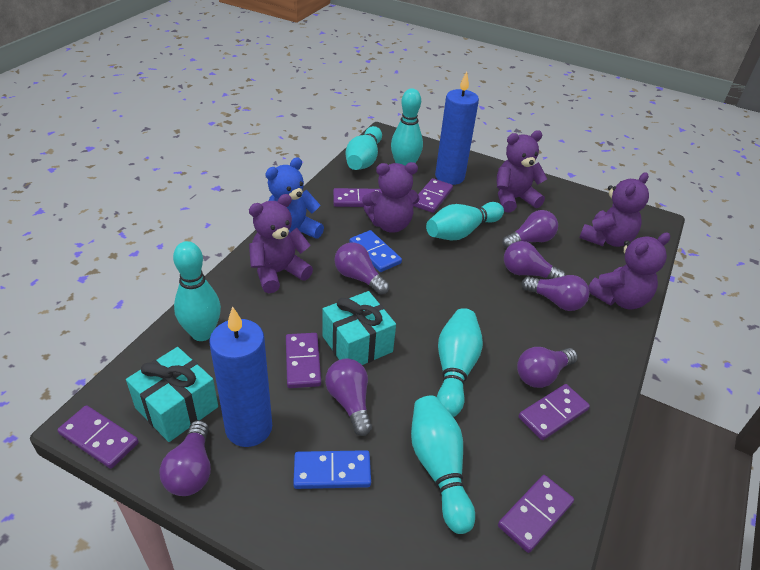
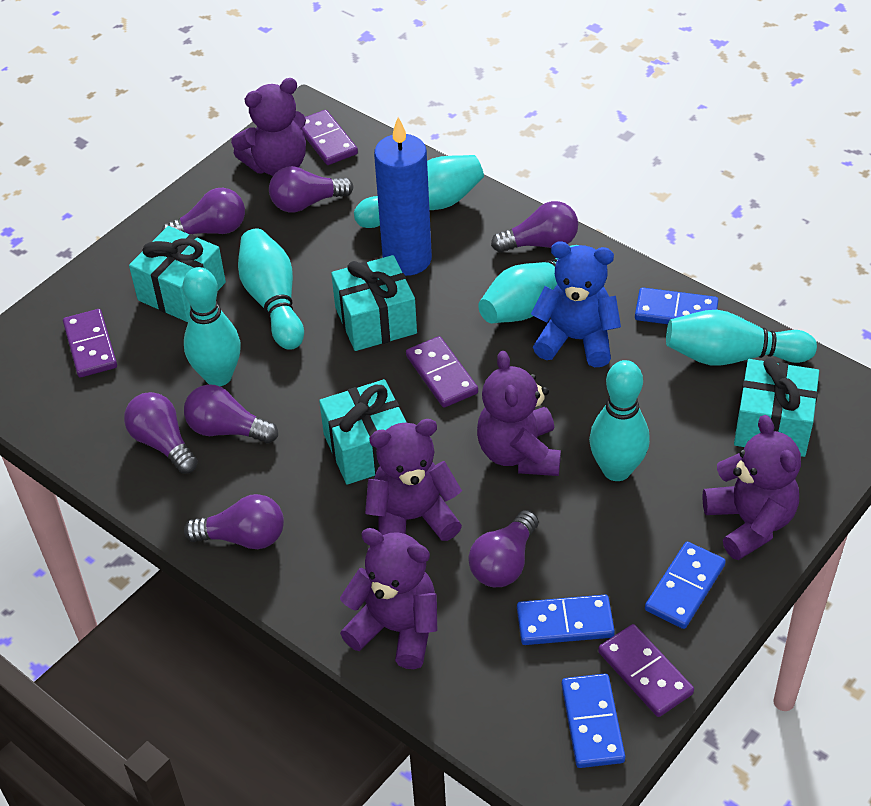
blue candle: 2 -> 1
blue domino: 2 -> 4
purple domino: 6 -> 4
turquoise gift: 2 -> 4

